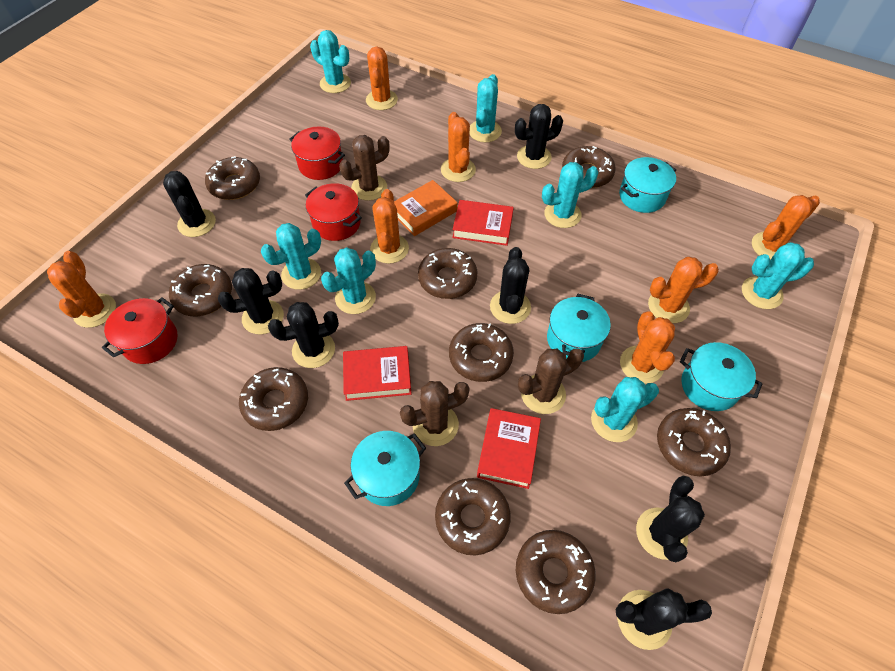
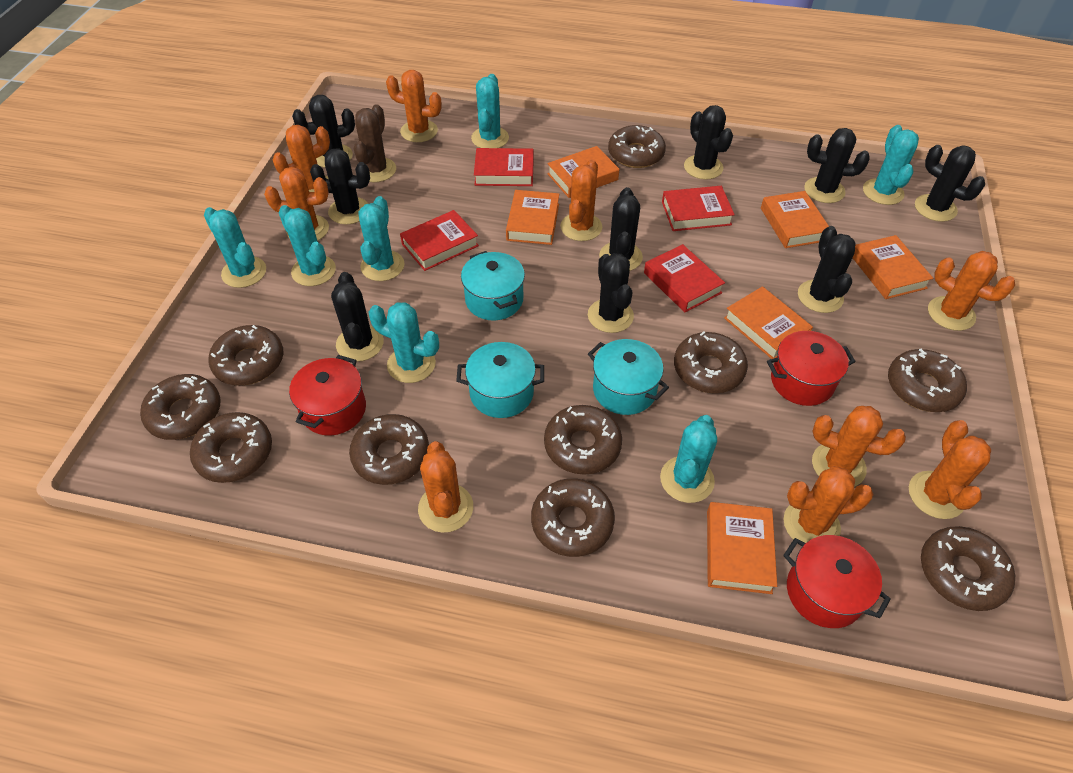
black cactus: 7 -> 9
brown cactus: 3 -> 1
brown donut: 9 -> 10
orange book: 1 -> 6
orange cactus: 7 -> 9
red book: 3 -> 4
turquoise pot: 4 -> 3

